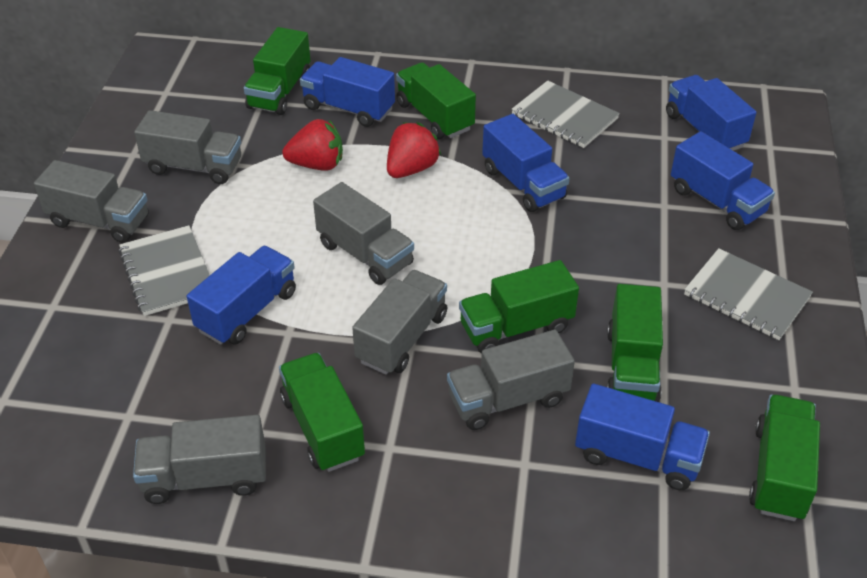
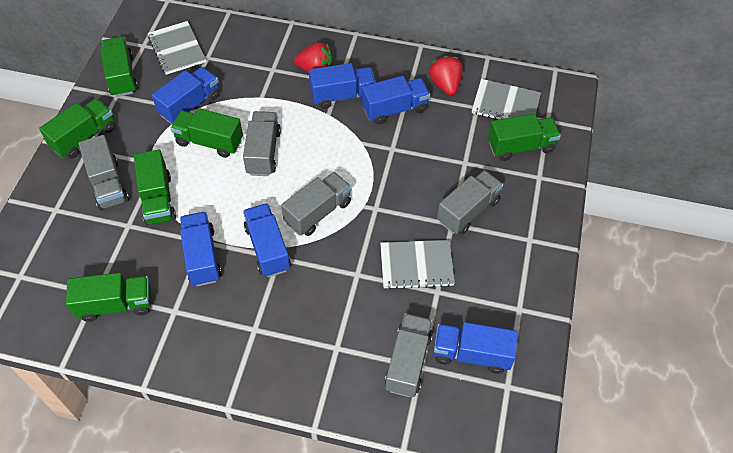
grey truck: 6 -> 5

